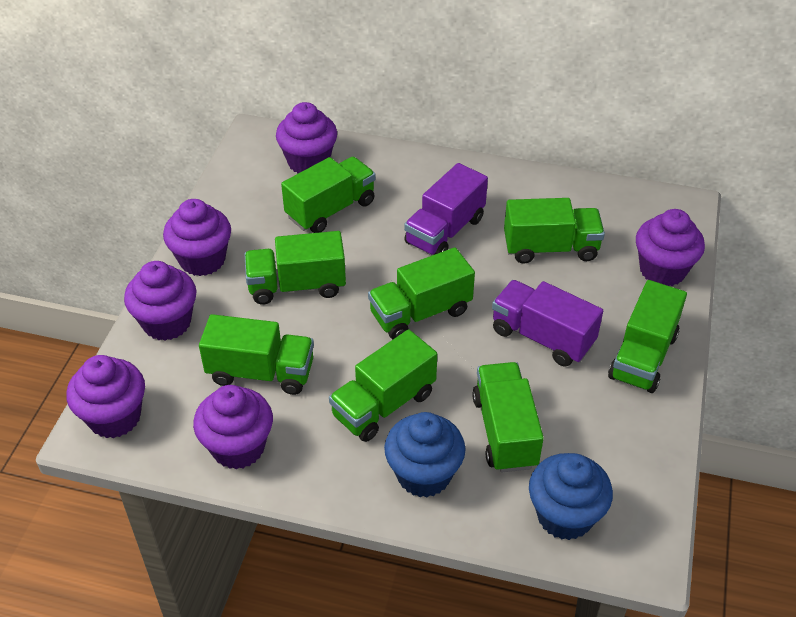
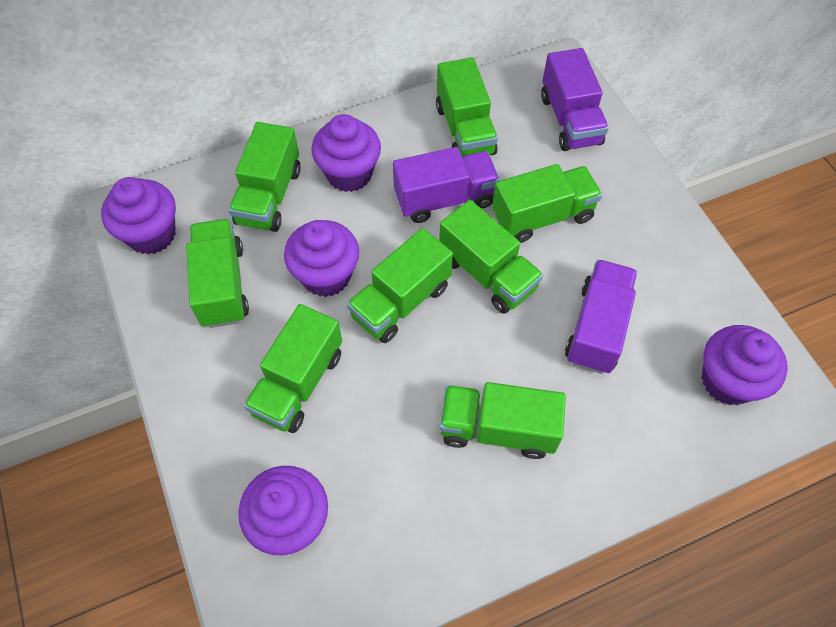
blue cupcake: 2 -> 0
purple cupcake: 6 -> 5
purple truck: 2 -> 3

